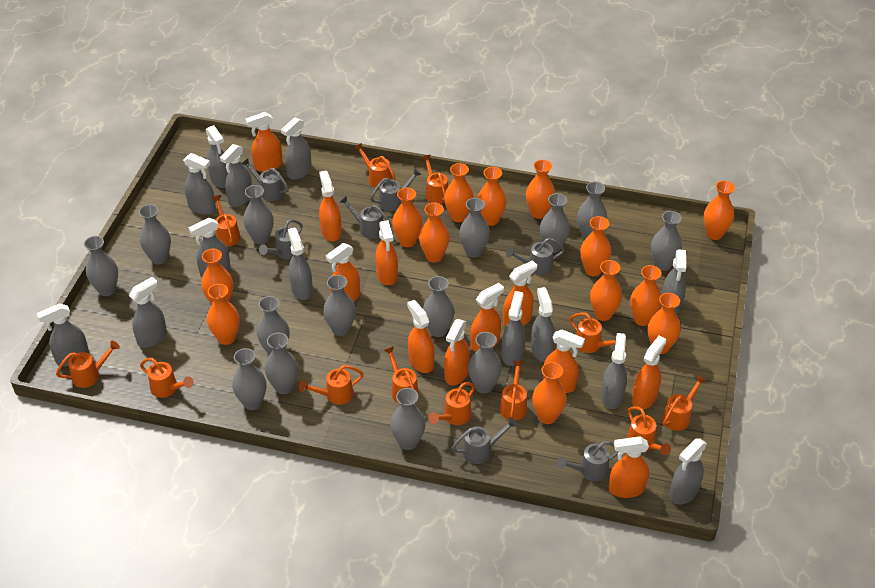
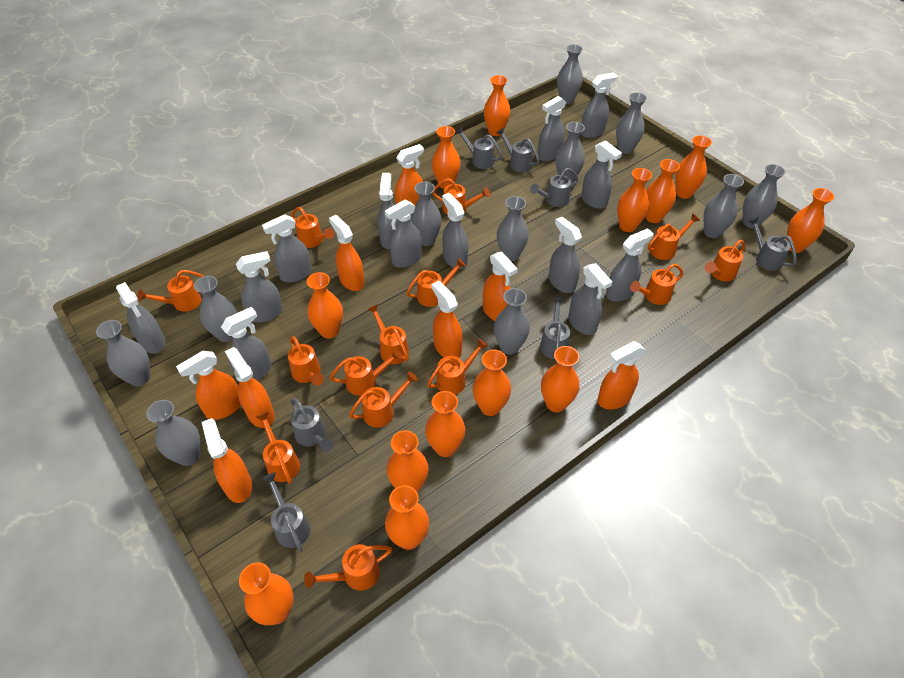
grey vase: 14 -> 11
orange spray bottle: 11 -> 8
orange watering can: 12 -> 14

